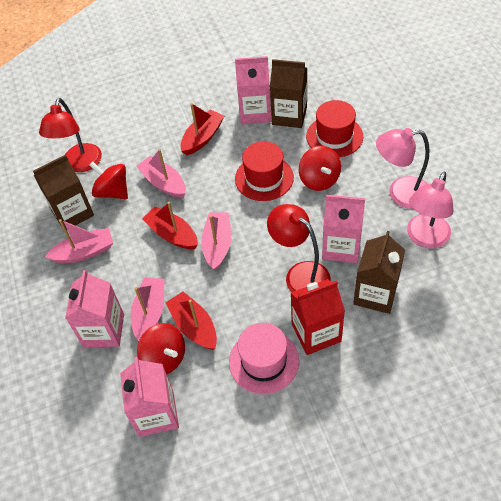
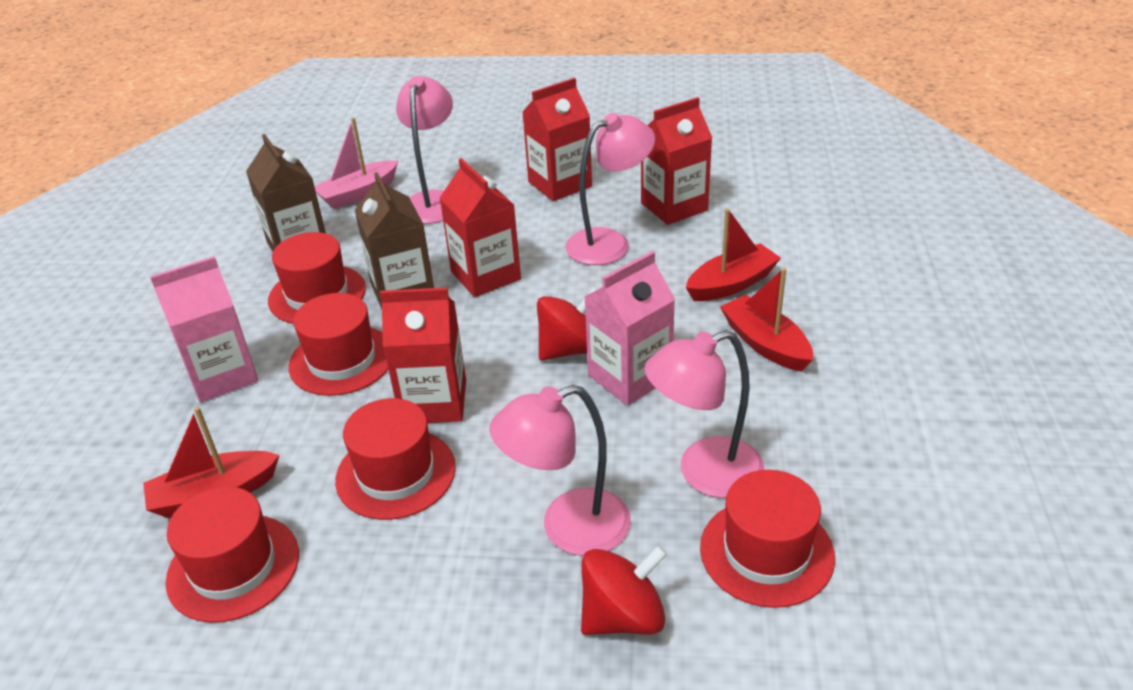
brown carton: 3 -> 2
pink boat: 4 -> 1
pink carton: 4 -> 2
pink hat: 1 -> 0
pink lamp: 2 -> 4
red carton: 1 -> 4
red hat: 2 -> 5
red lamp: 2 -> 0
red spinning top: 3 -> 2

